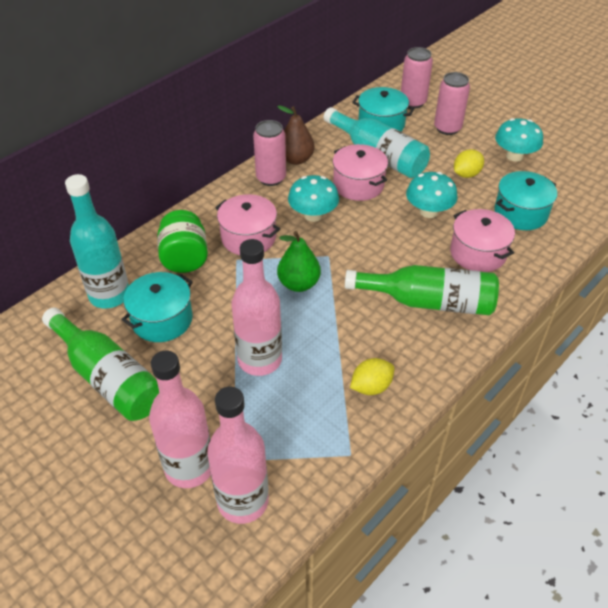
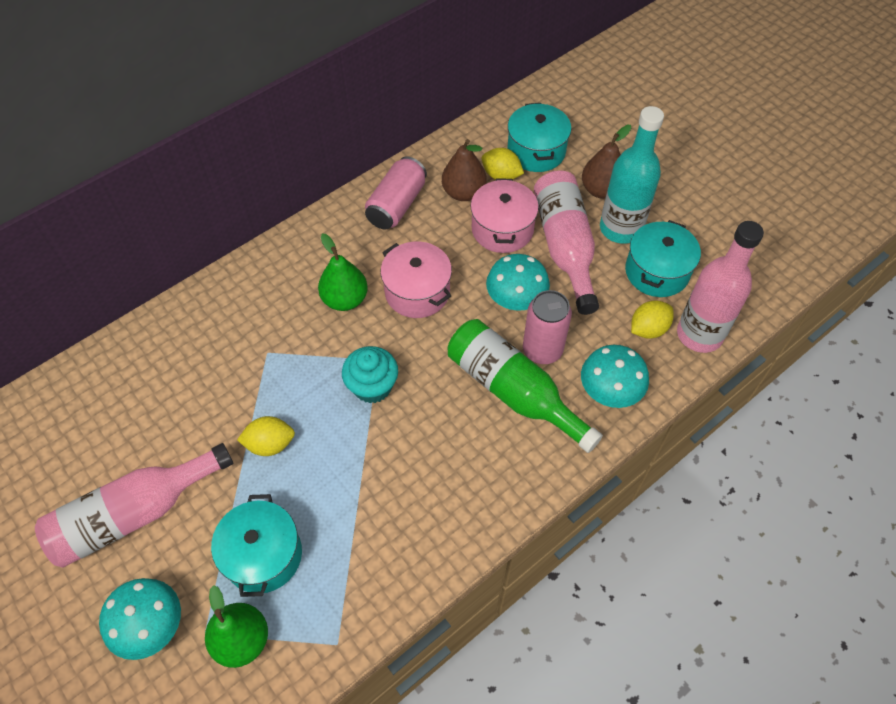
brown pear: 1 -> 2
green bottle: 2 -> 1
green jar: 1 -> 0
green pear: 1 -> 2
pink can: 3 -> 2
pink pot: 3 -> 2
turquoise bottle: 2 -> 1
turquoise cupcake: 0 -> 1
yellow lemon: 2 -> 3

